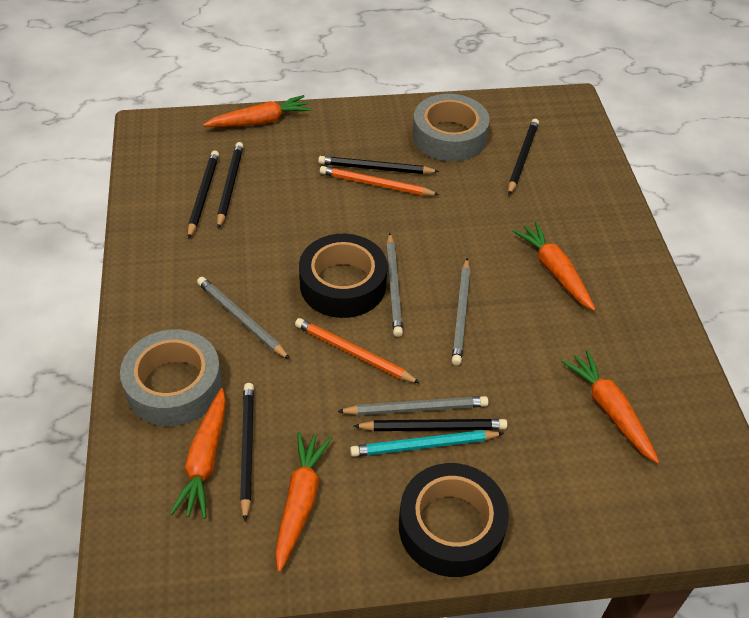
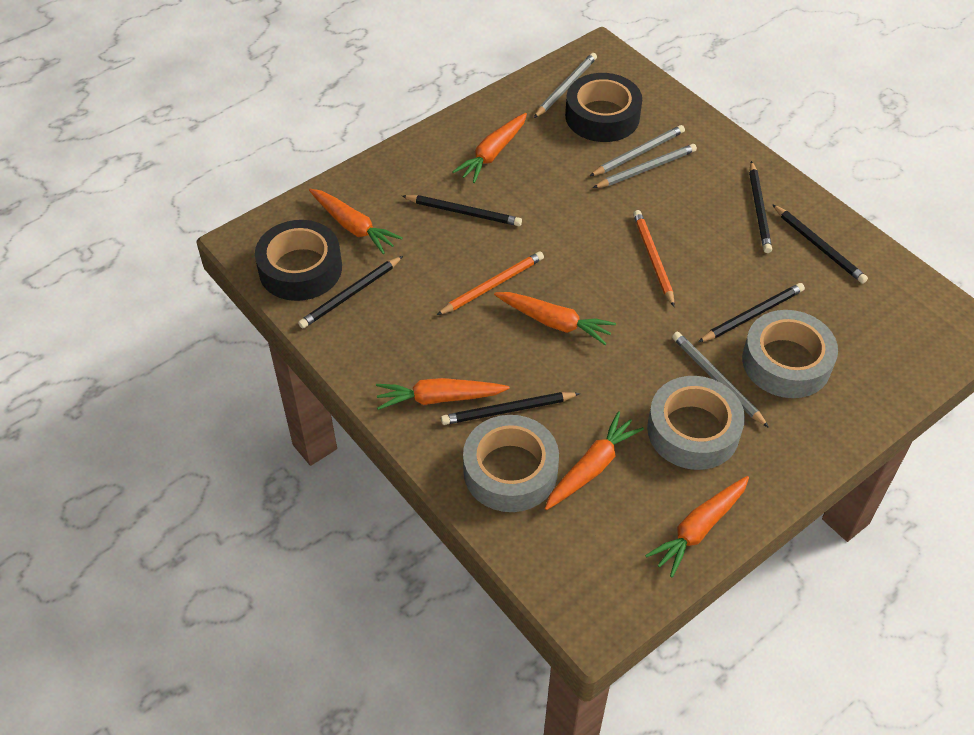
grey tape: 2 -> 3
orange carrot: 5 -> 6
turquoise pencil: 1 -> 0

